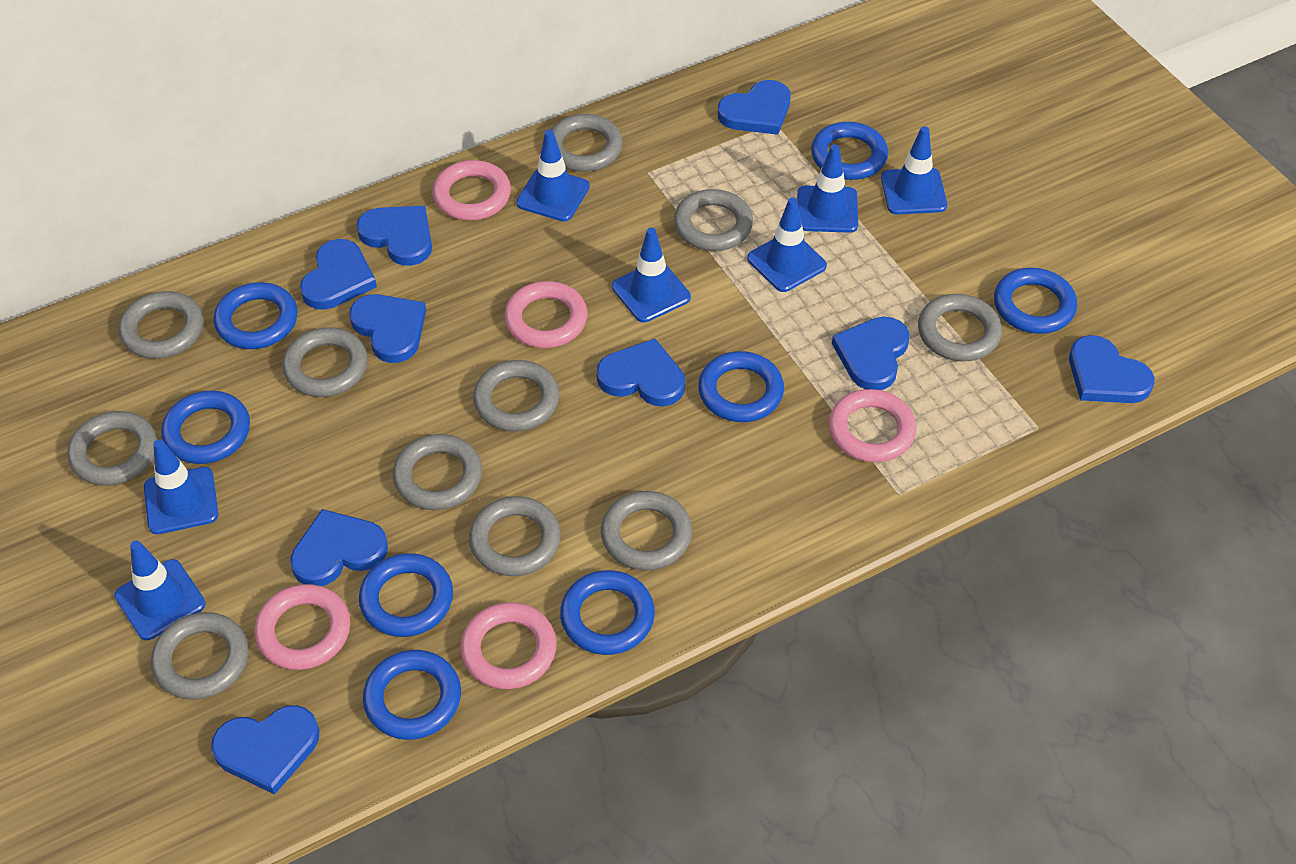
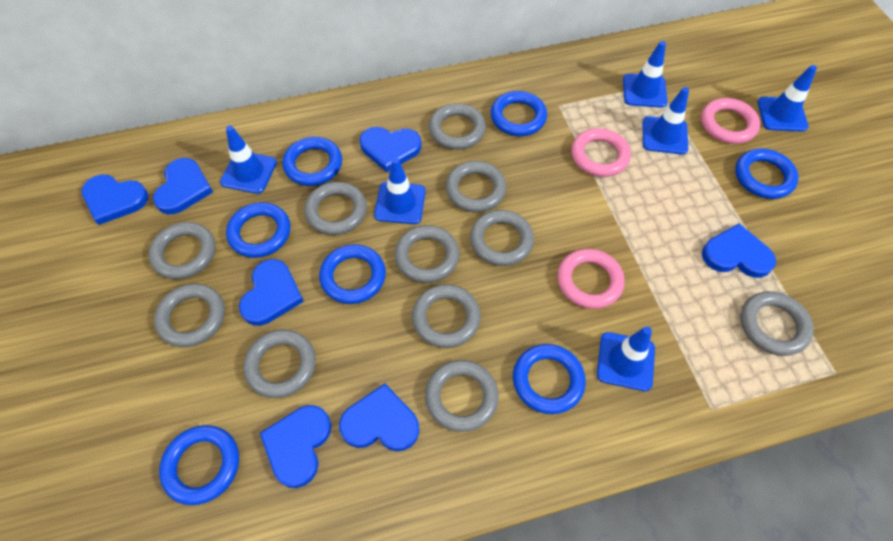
blue heart: 9 -> 7
blue ring: 8 -> 7
blue traffic cone: 7 -> 6
pink ring: 5 -> 3

